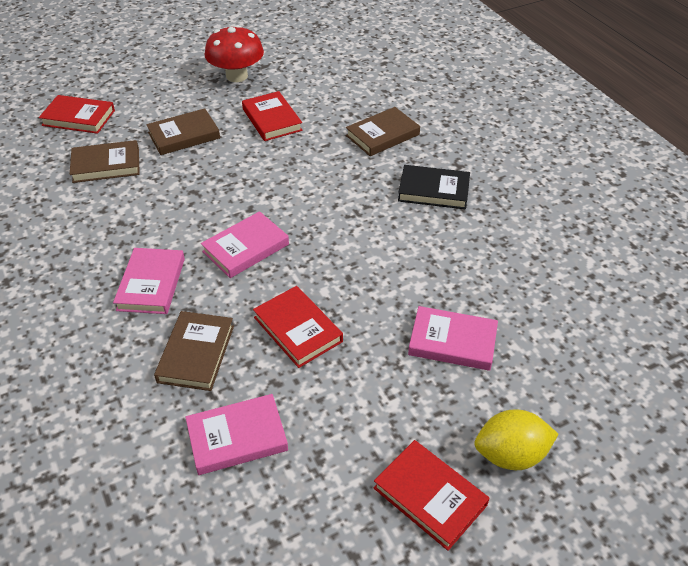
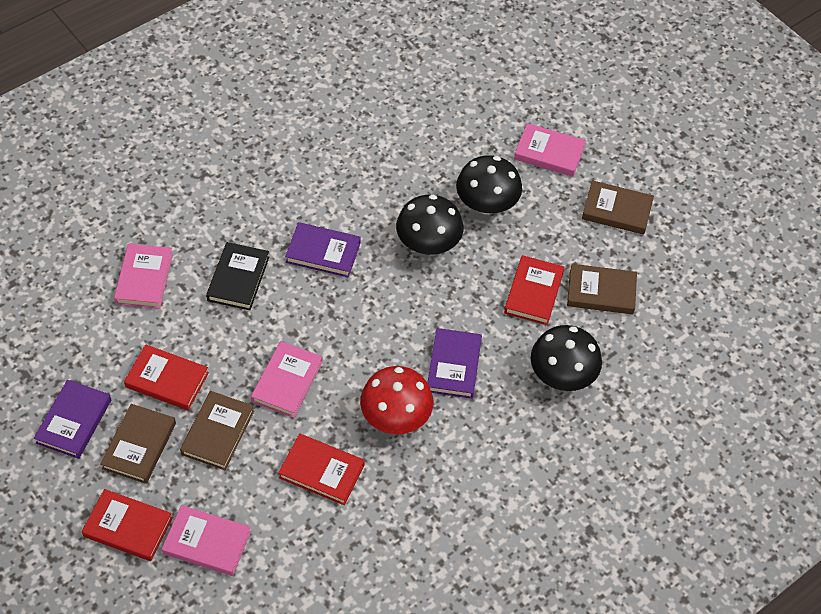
black mushroom: 0 -> 3
purple book: 0 -> 3
yellow lemon: 1 -> 0

